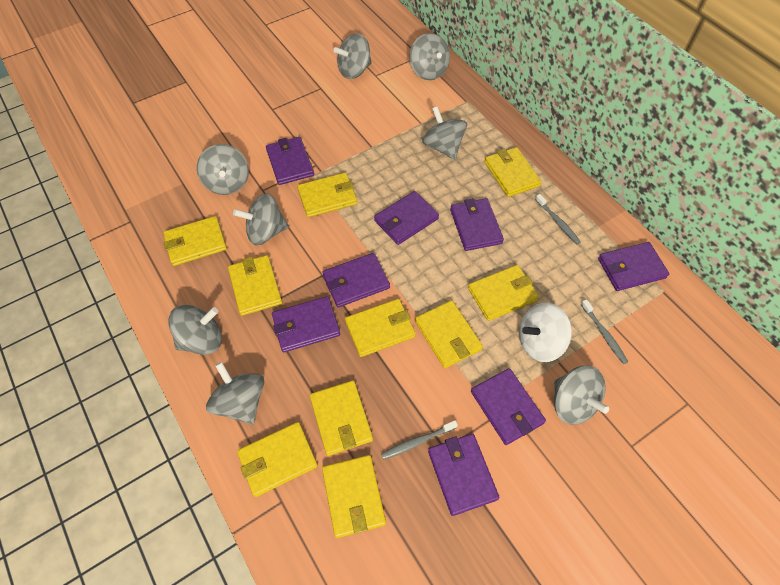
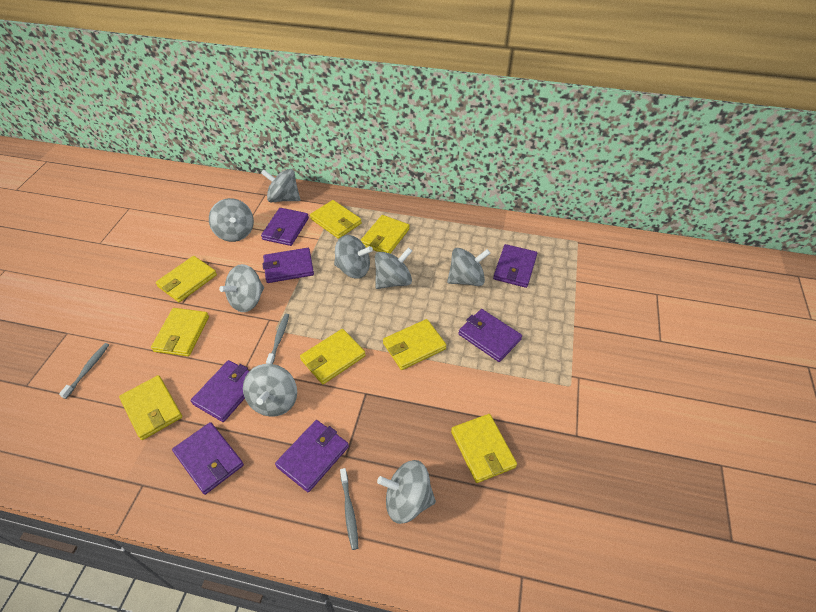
purple wallet: 8 -> 7
white spinning top: 1 -> 0
yellow wallet: 10 -> 8

